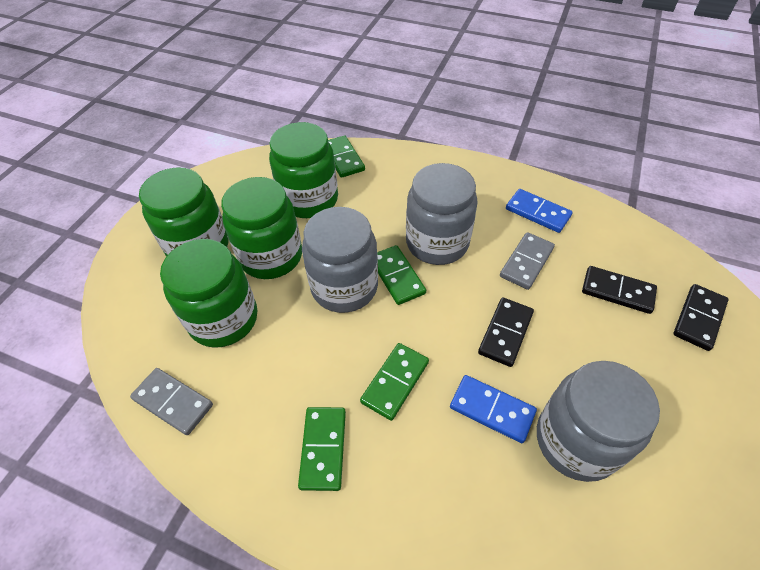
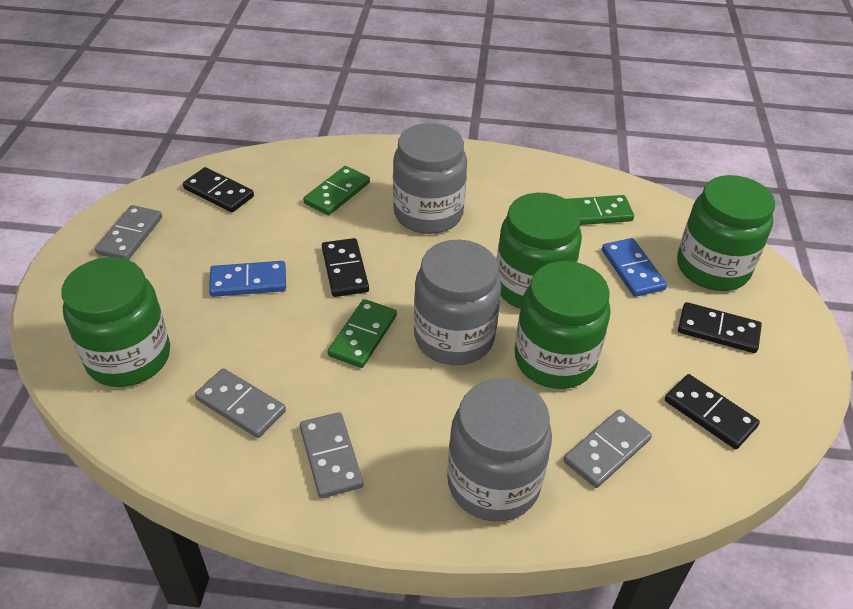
black domino: 3 -> 4
green domino: 4 -> 3
grey domino: 2 -> 4

